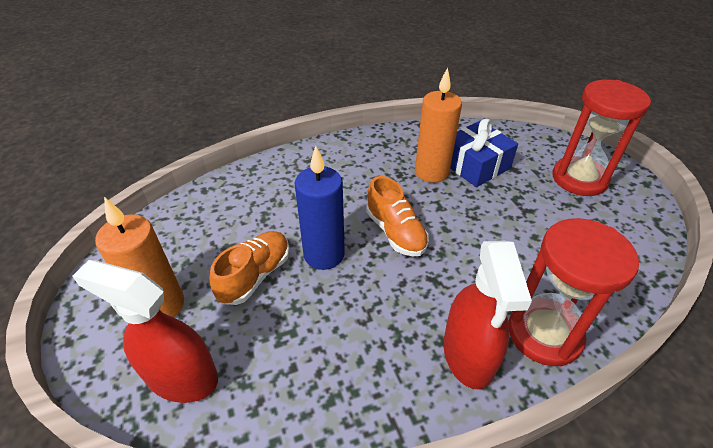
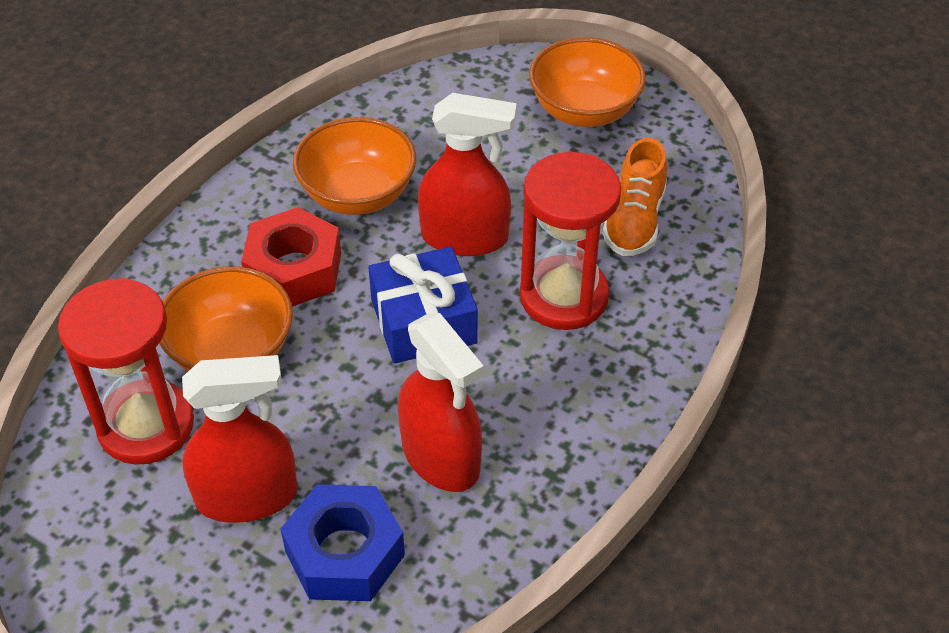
blue candle: 1 -> 0
blue nut: 0 -> 1
orange bowl: 0 -> 3
orange candle: 2 -> 0
orange shoe: 2 -> 1
red nut: 0 -> 1
red spray bottle: 2 -> 3

